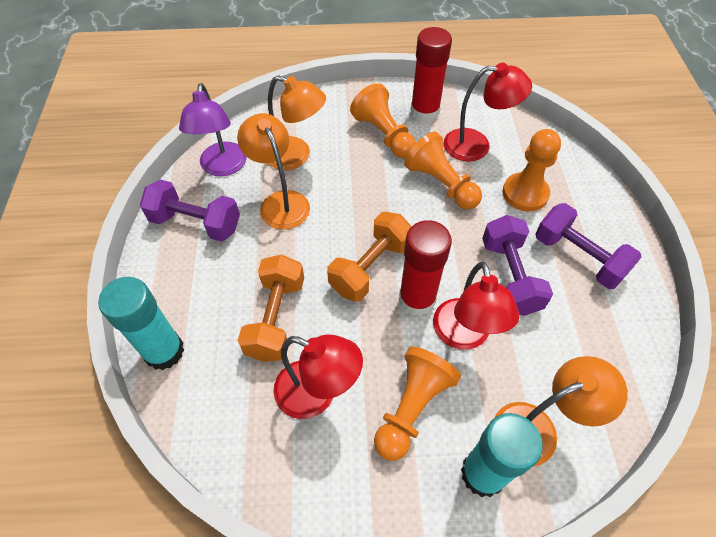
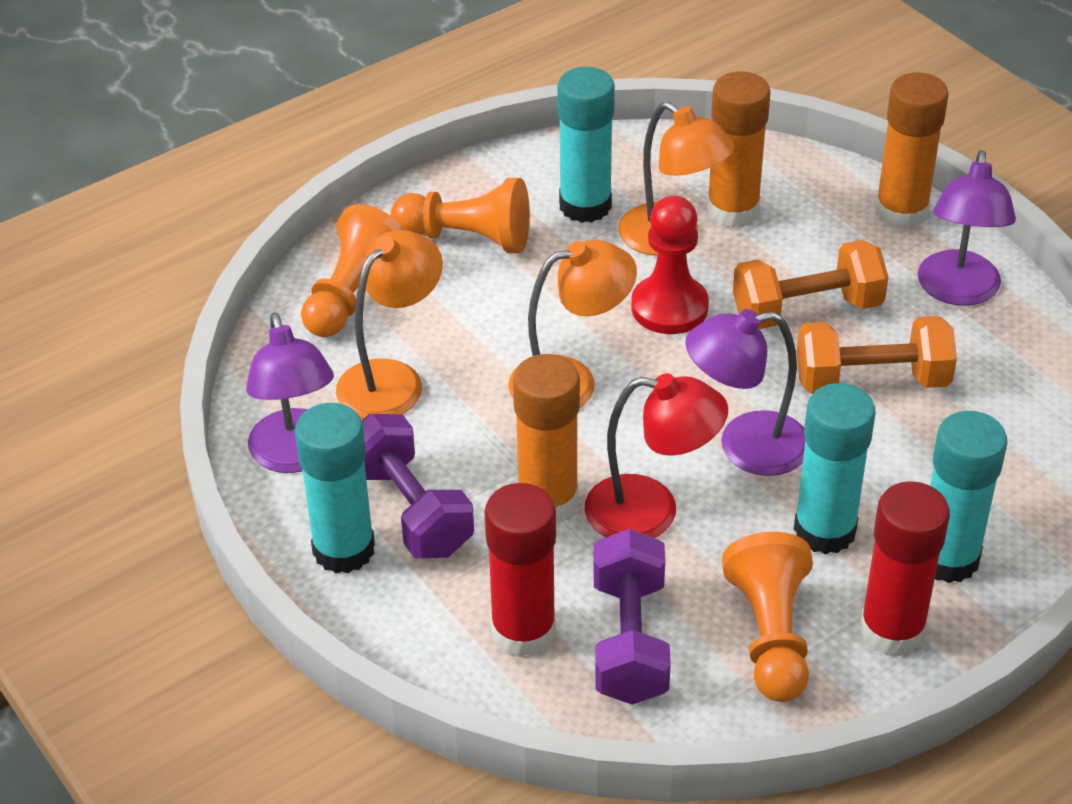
orange glue stick: 0 -> 3
orange pawn: 4 -> 3
purple dumbbell: 3 -> 2
purple lamp: 1 -> 3
red lamp: 3 -> 1
red pawn: 0 -> 1
turquoise glue stick: 2 -> 4

